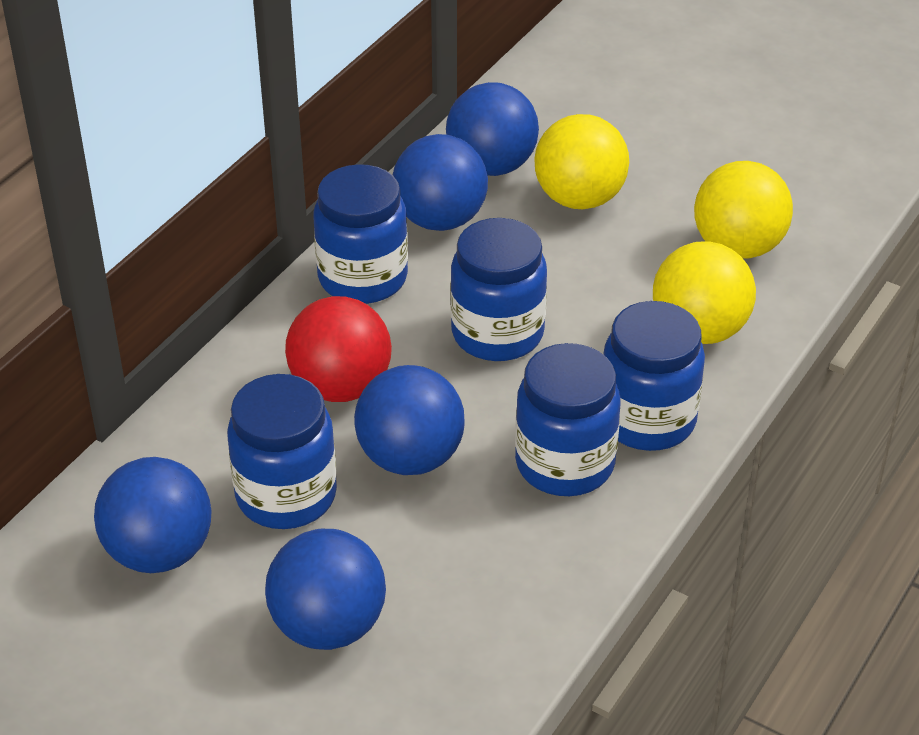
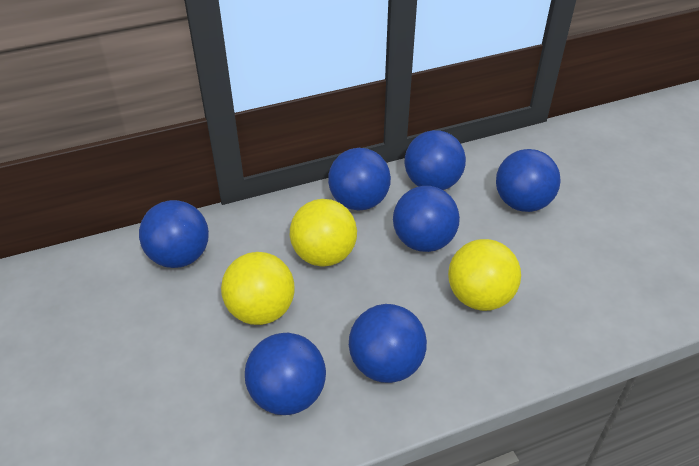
blue ball: 5 -> 7
blue jar: 5 -> 0
red ball: 1 -> 0

